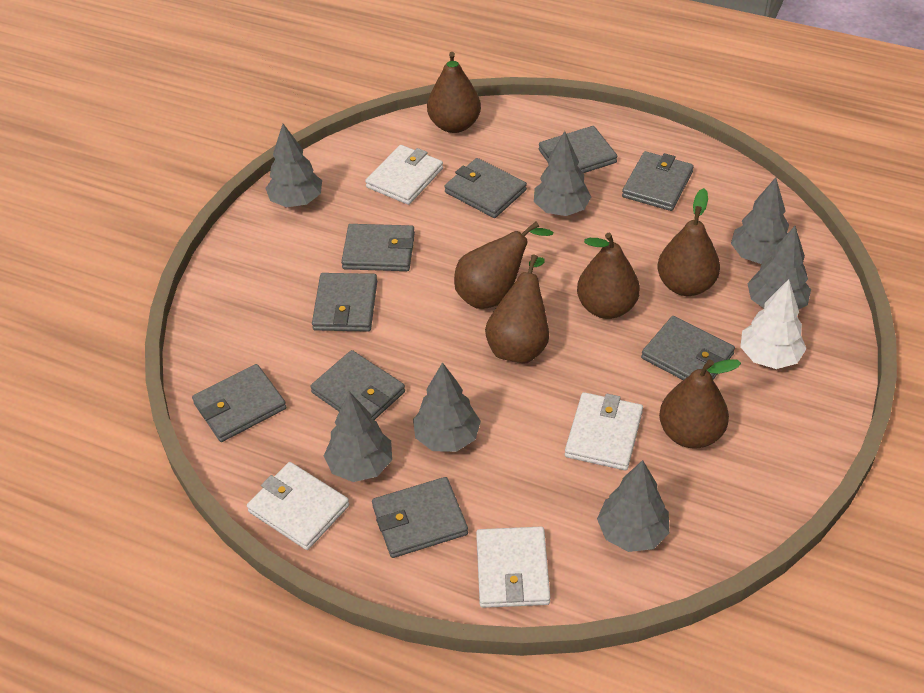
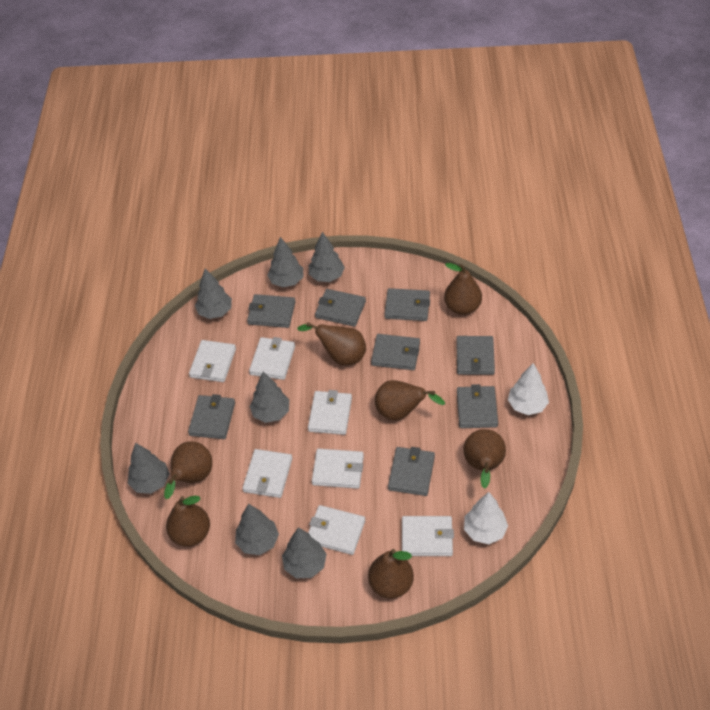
brown pear: 6 -> 7
grey wallet: 9 -> 8
white tree: 1 -> 2
white wallet: 4 -> 7

